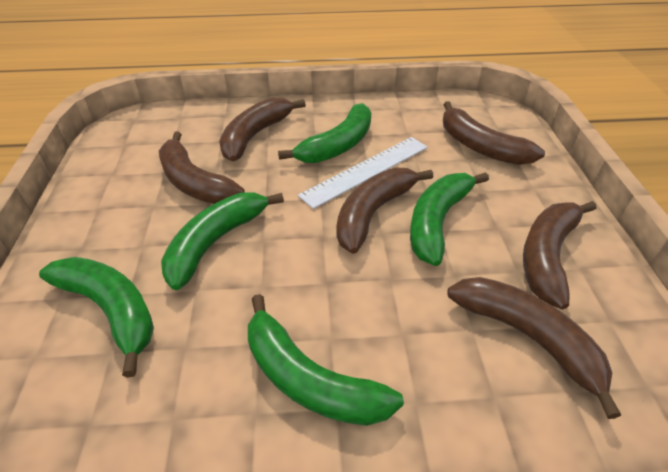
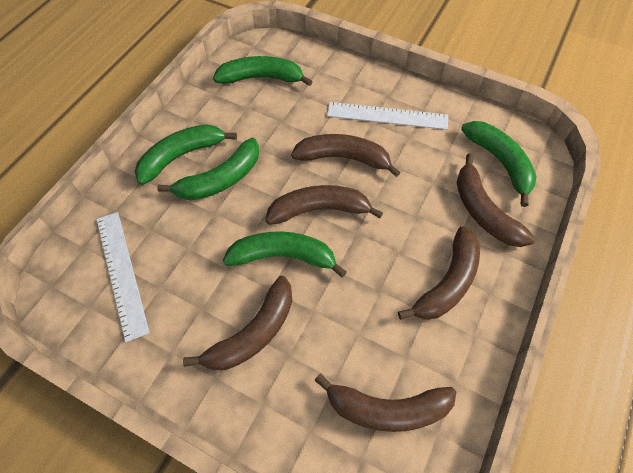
white ruler: 1 -> 2

